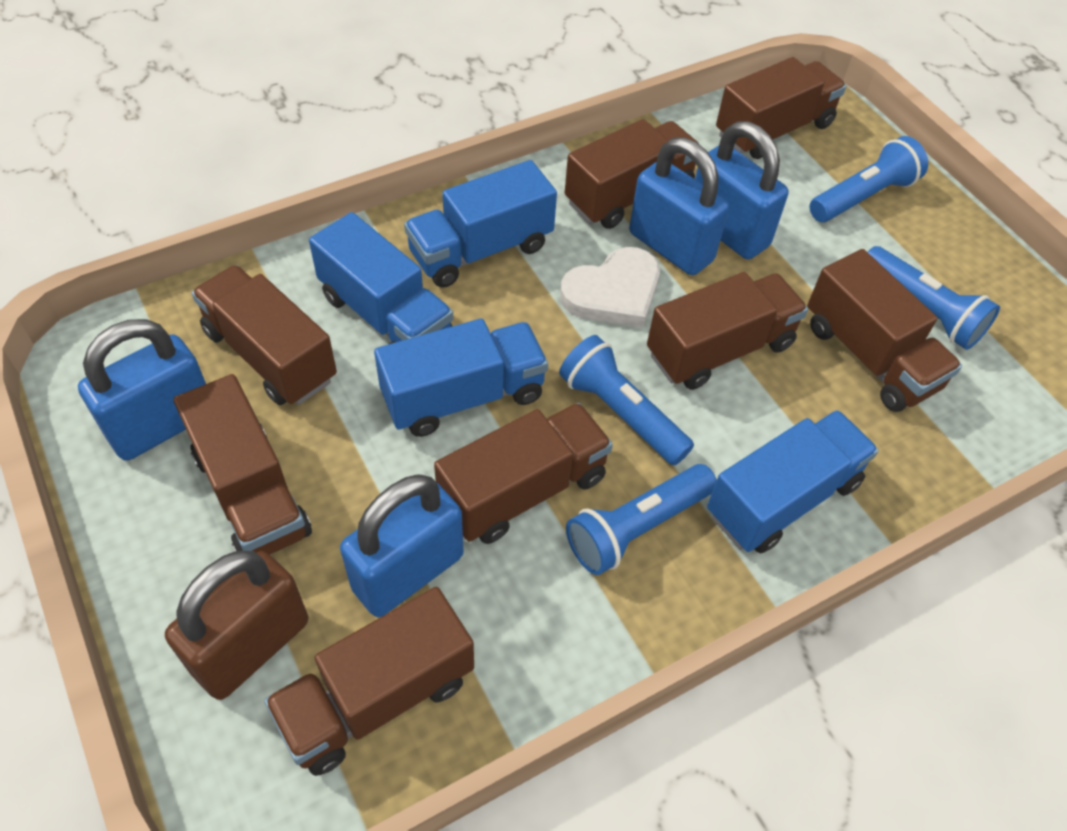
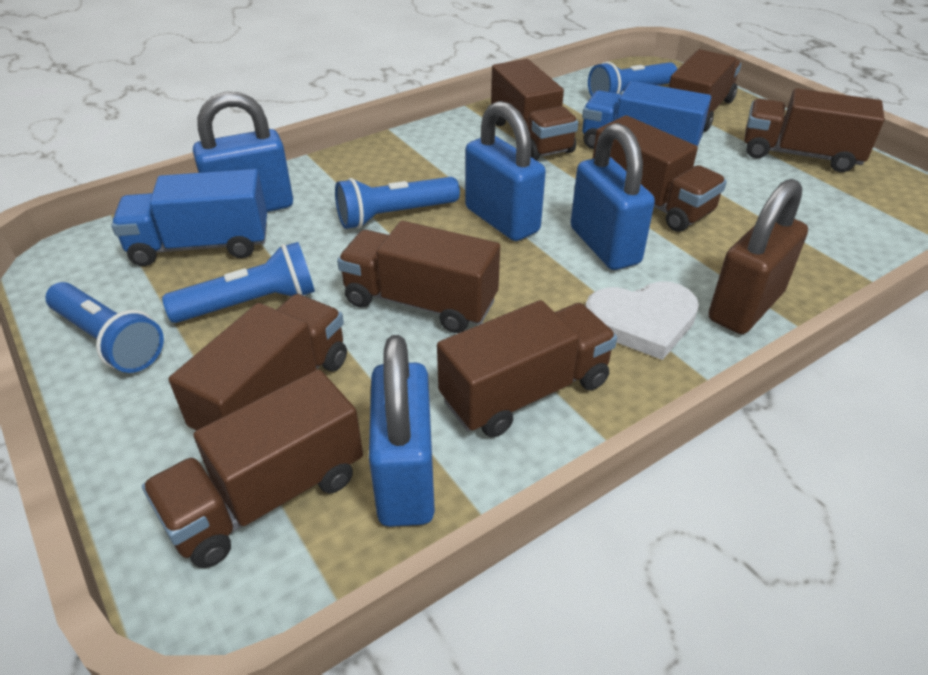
blue truck: 4 -> 2

